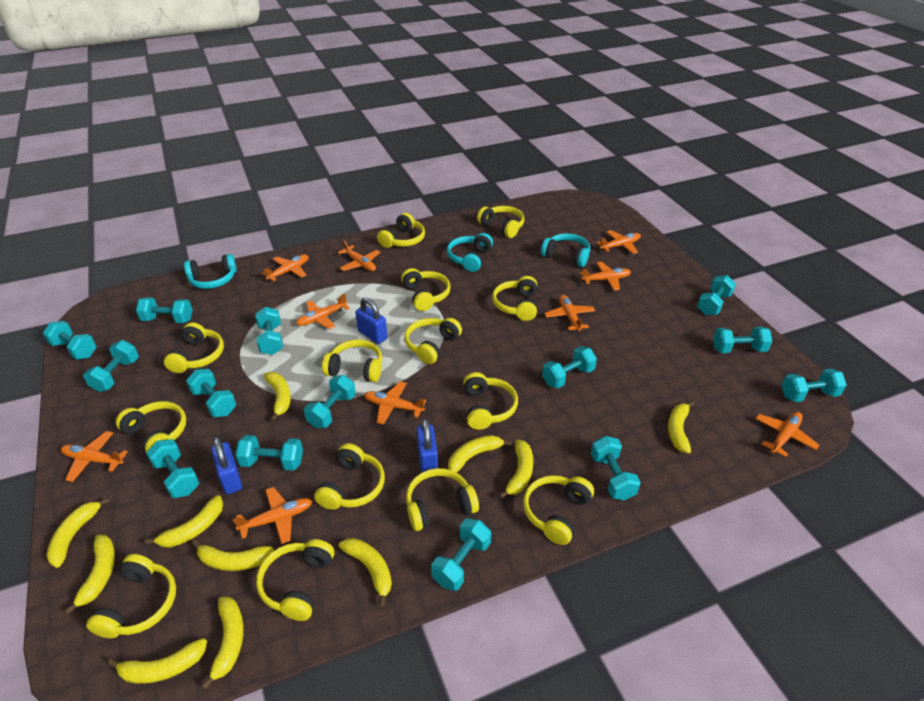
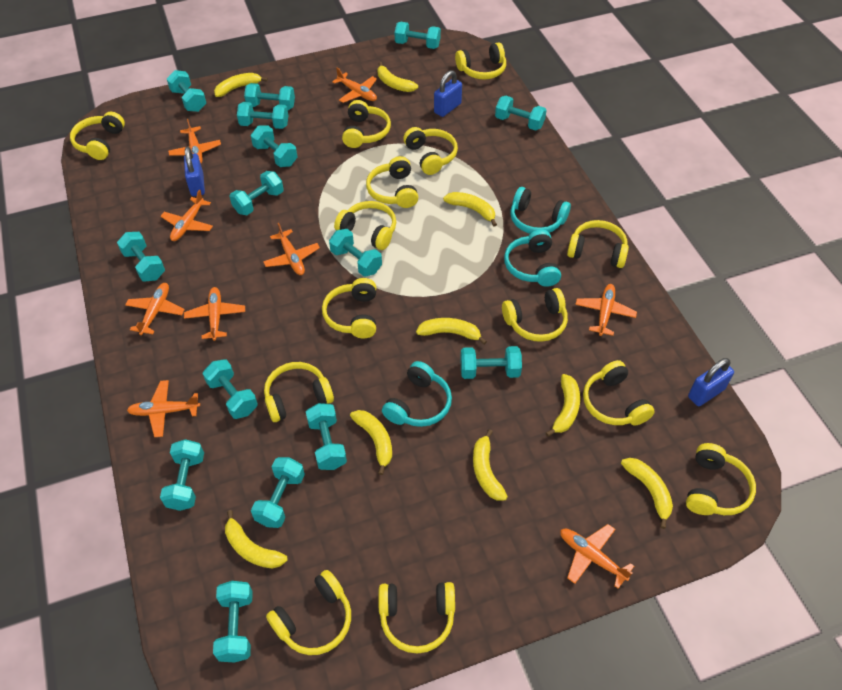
orange plane: 10 -> 9
turquoise dumbbell: 14 -> 15
yellow banana: 11 -> 9

